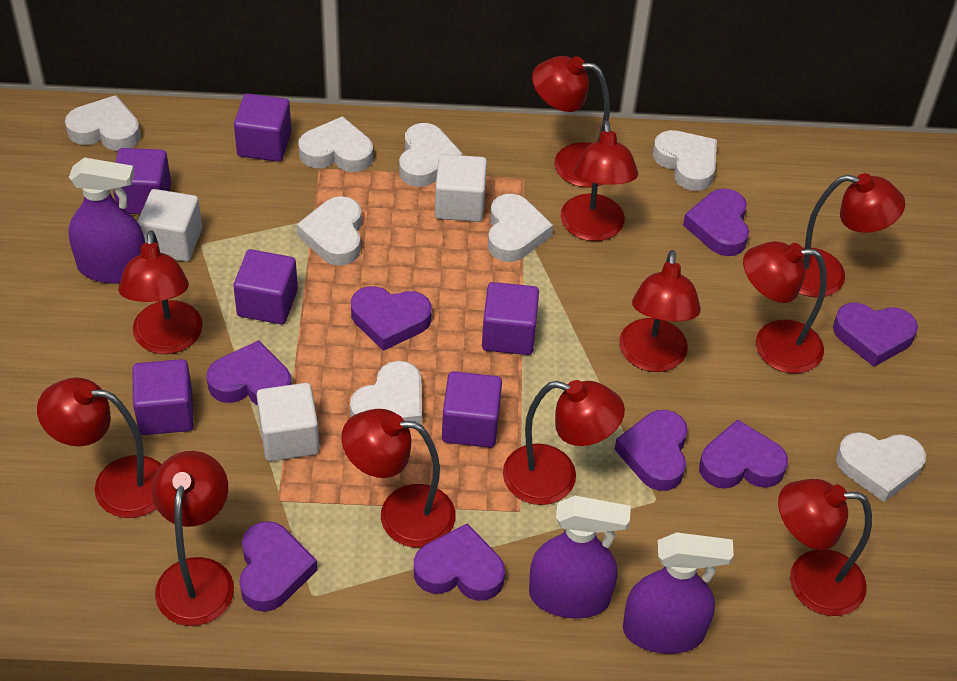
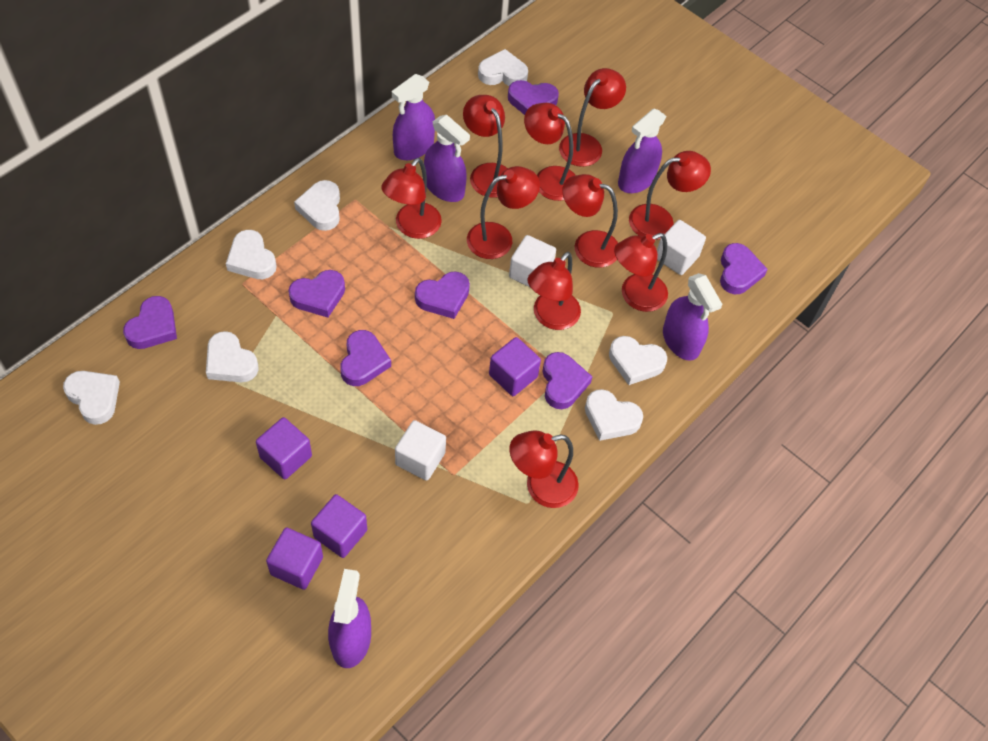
purple cube: 6 -> 4
purple heart: 8 -> 7
purple spray bottle: 3 -> 5
red lamp: 11 -> 10
white heart: 8 -> 7

